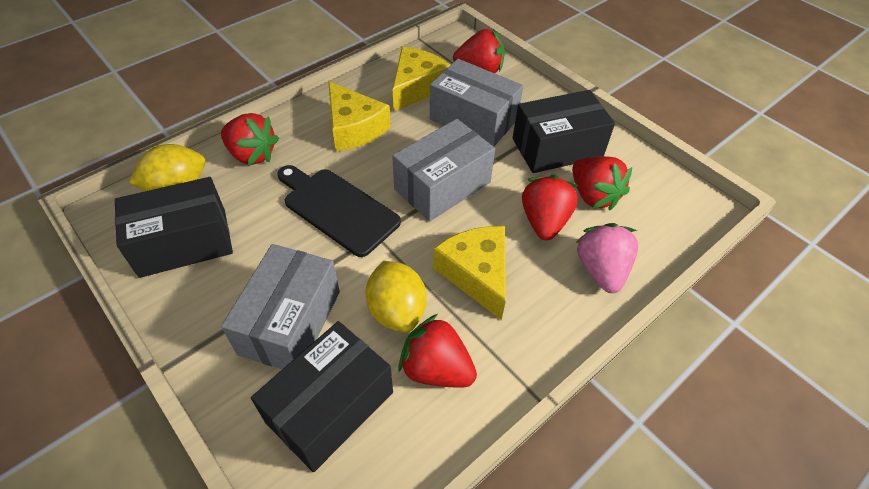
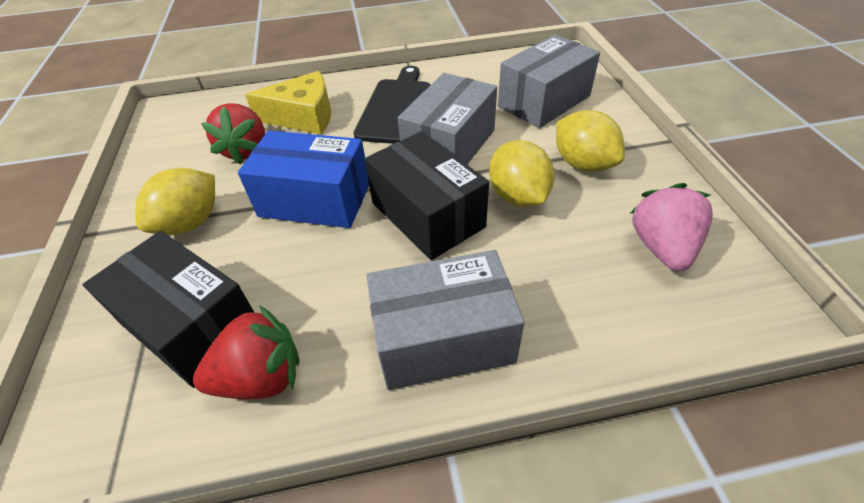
black box: 3 -> 2
blue box: 0 -> 1
red strawberry: 5 -> 2
yellow cheese: 3 -> 1
yellow lemon: 2 -> 3

